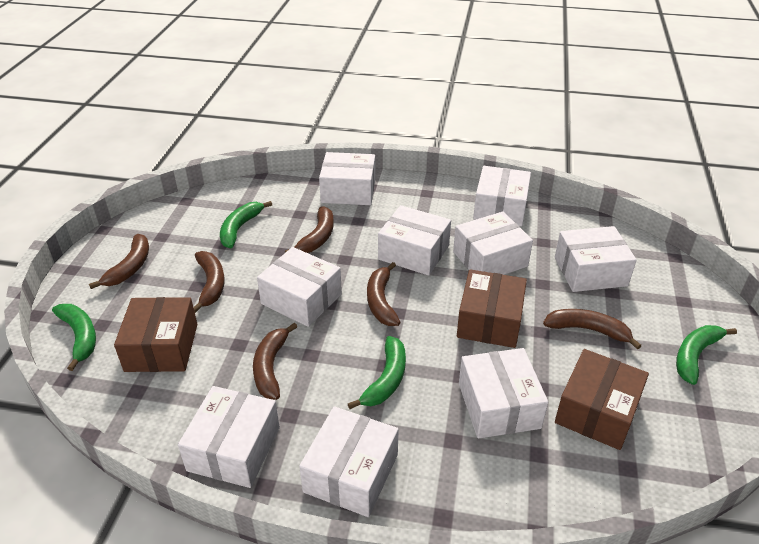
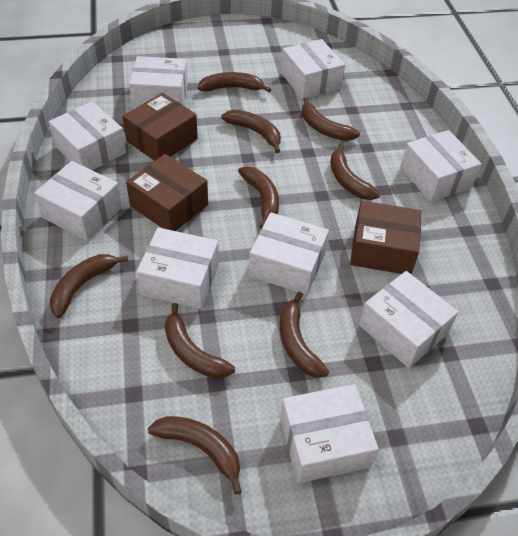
brown banana: 6 -> 9
green banana: 4 -> 0

